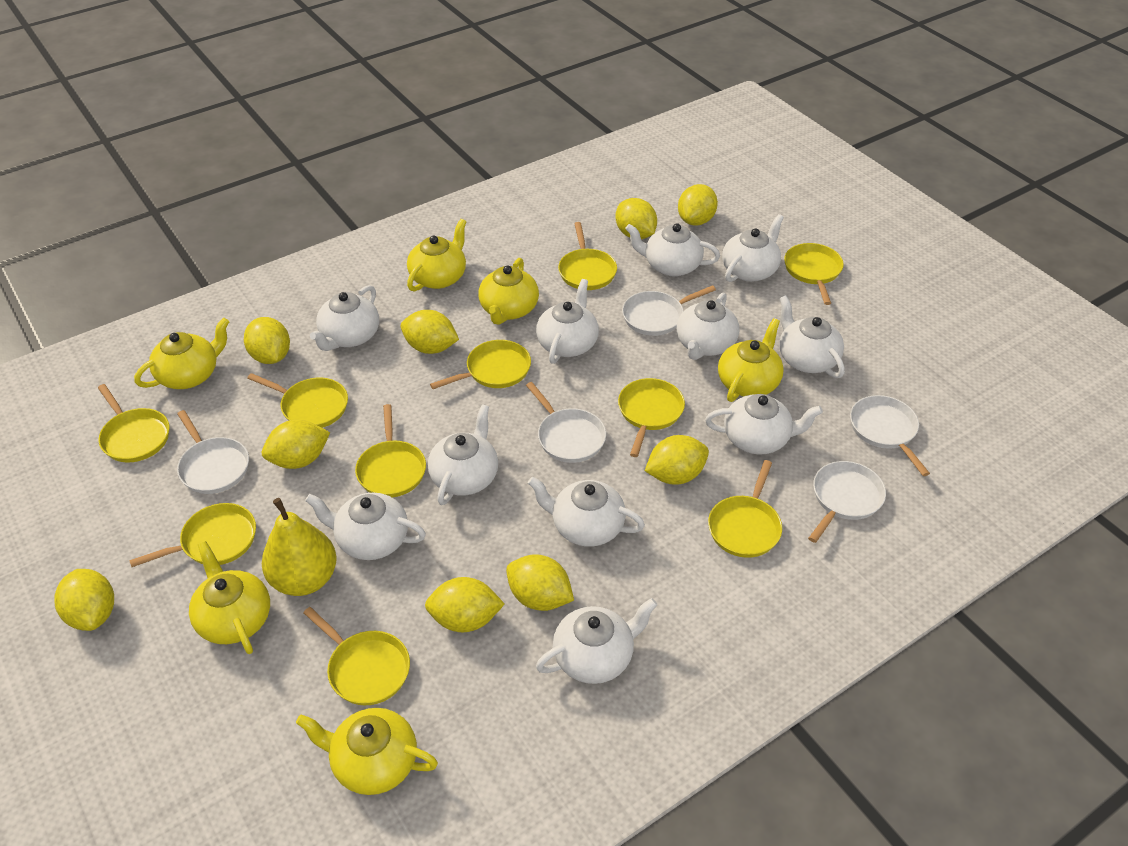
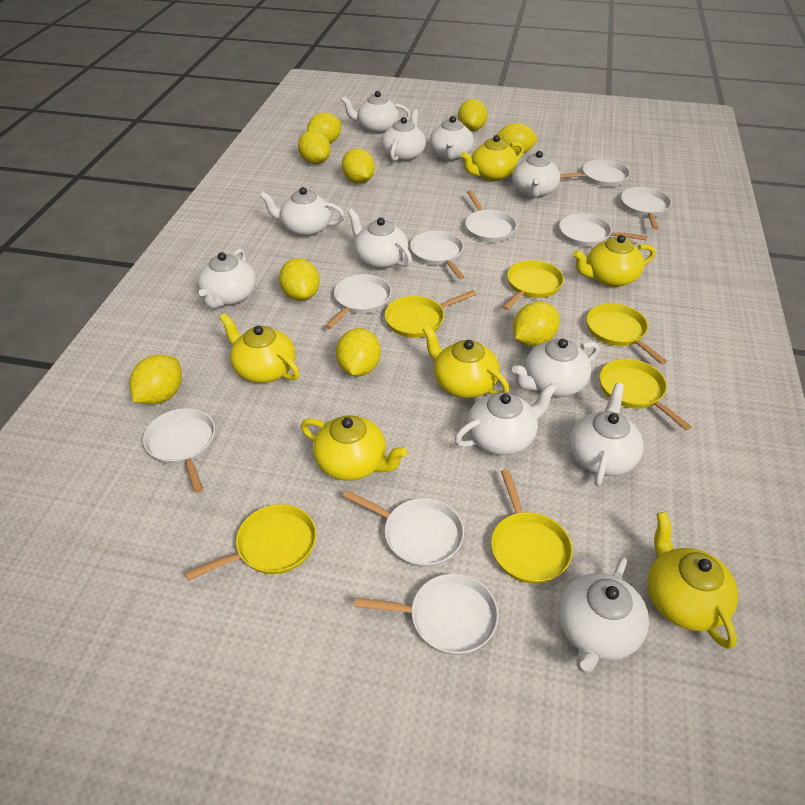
white pan: 5 -> 9
yellow pan: 10 -> 6
yellow pear: 1 -> 0

